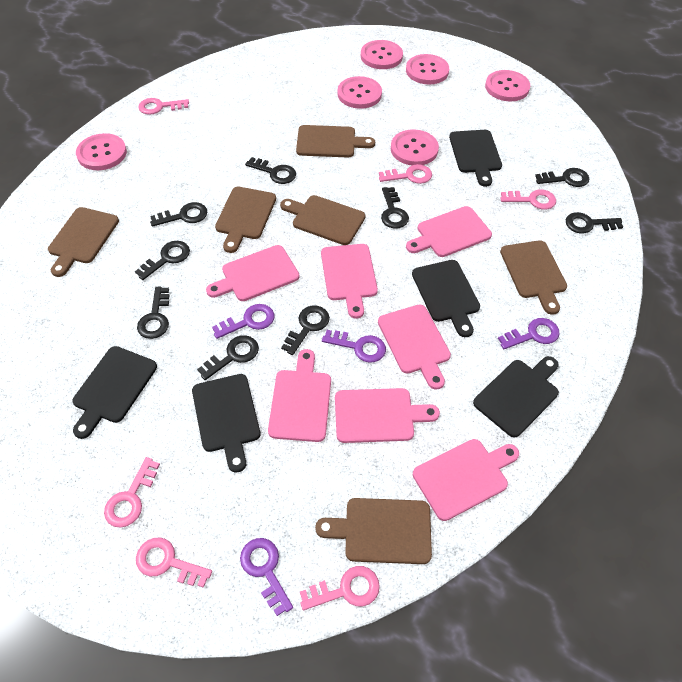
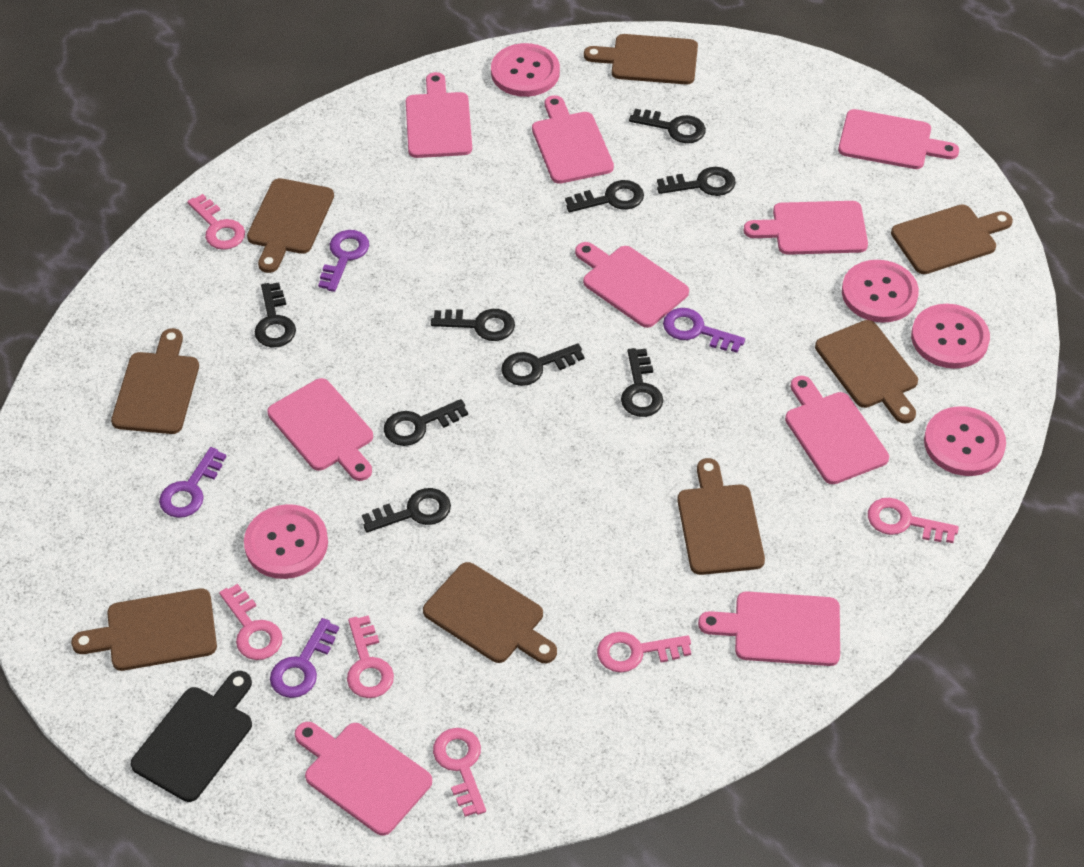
black cutting board: 5 -> 1
brown cutting board: 6 -> 8
pink button: 6 -> 5
pink cutting board: 7 -> 9

